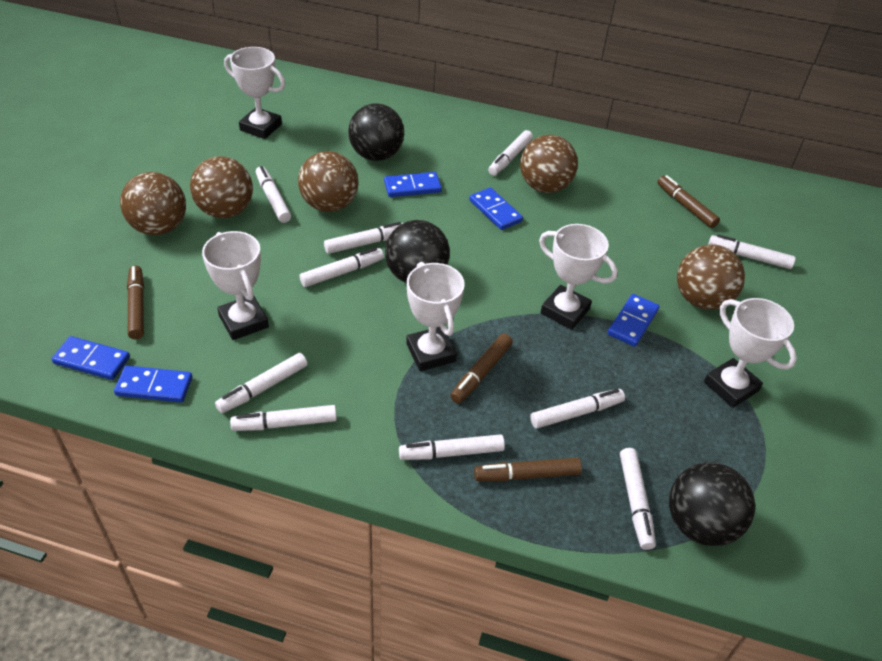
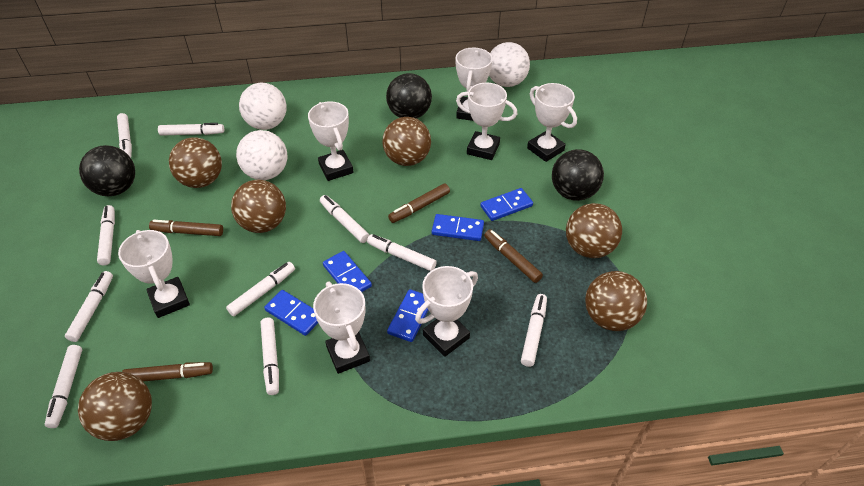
brown ball: 5 -> 6
white ball: 0 -> 3
white trophy: 5 -> 7

